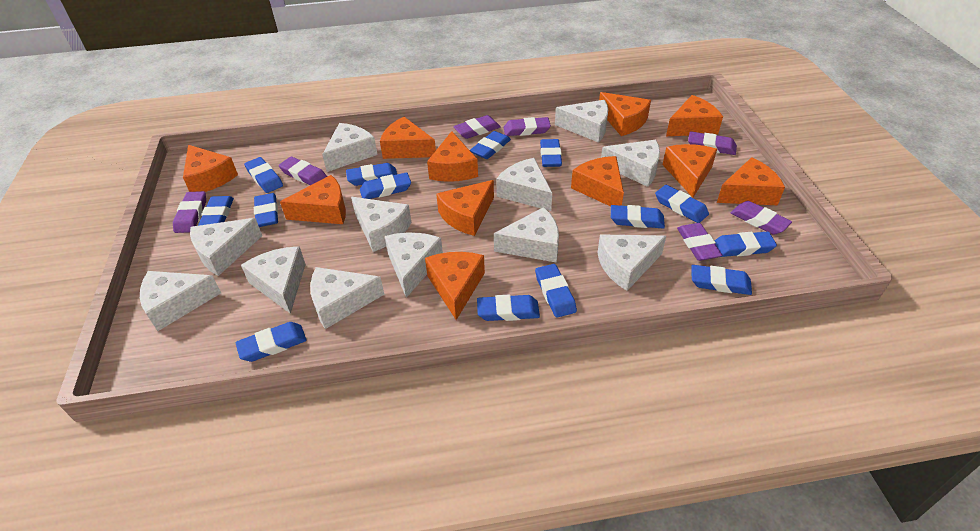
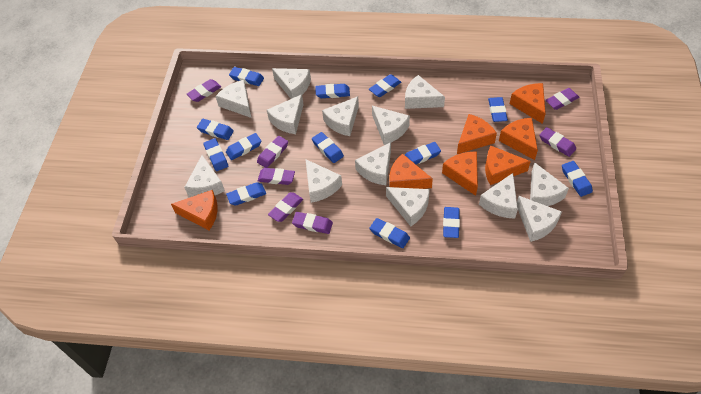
blue eraser: 14 -> 13
orange cheese: 11 -> 7
white cheese: 12 -> 13

